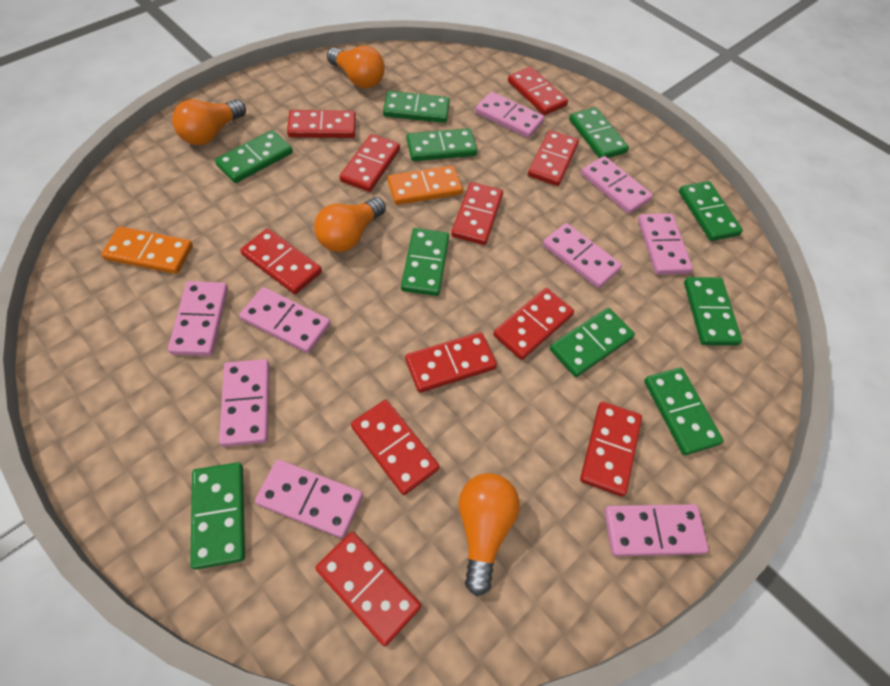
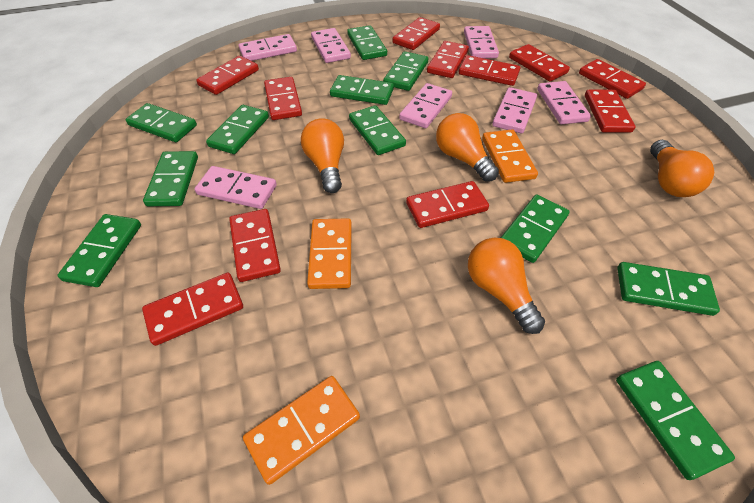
green domino: 10 -> 11
orange domino: 2 -> 3
pink domino: 9 -> 7

